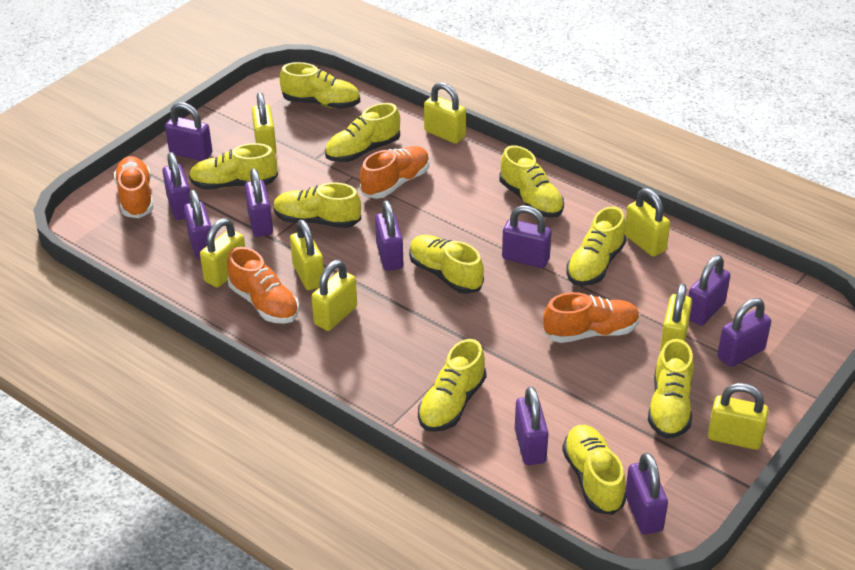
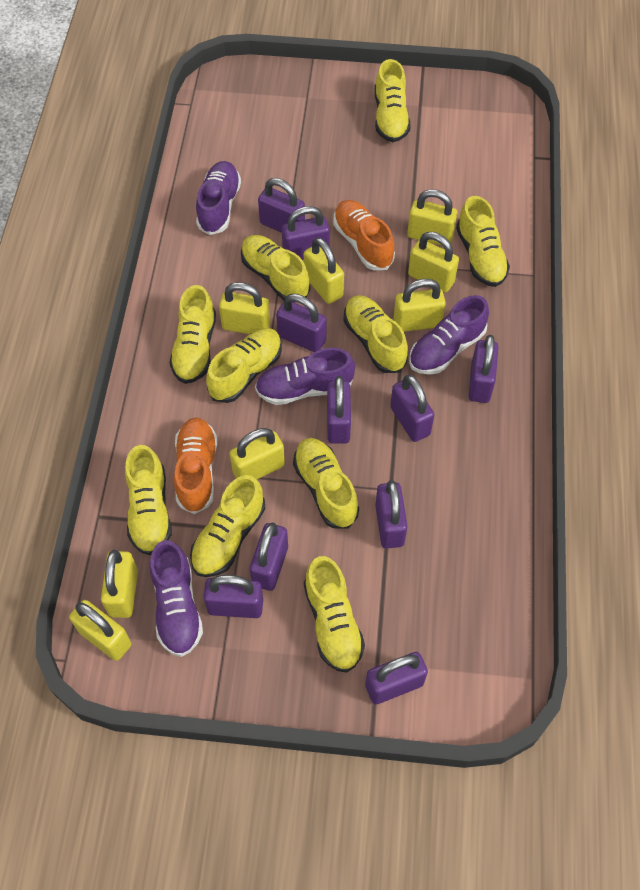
orange shoe: 4 -> 2
purple shoe: 0 -> 4

